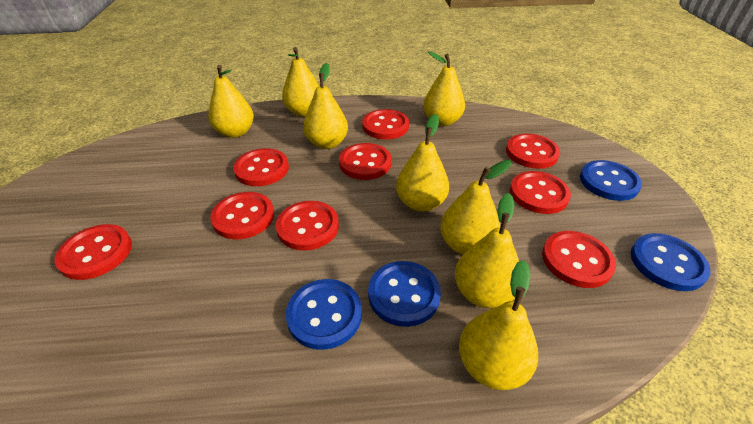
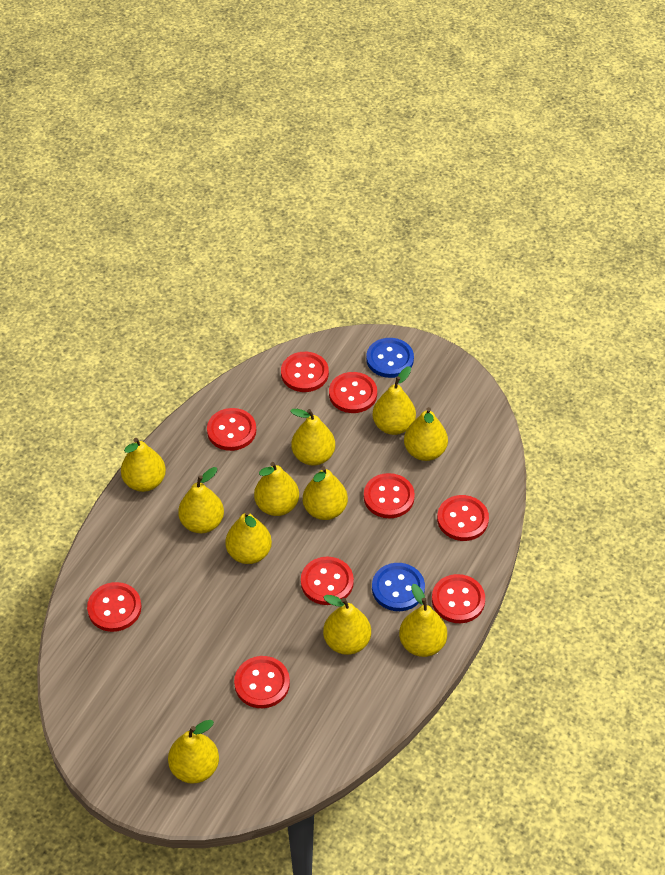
blue button: 4 -> 2
yellow pear: 8 -> 11

